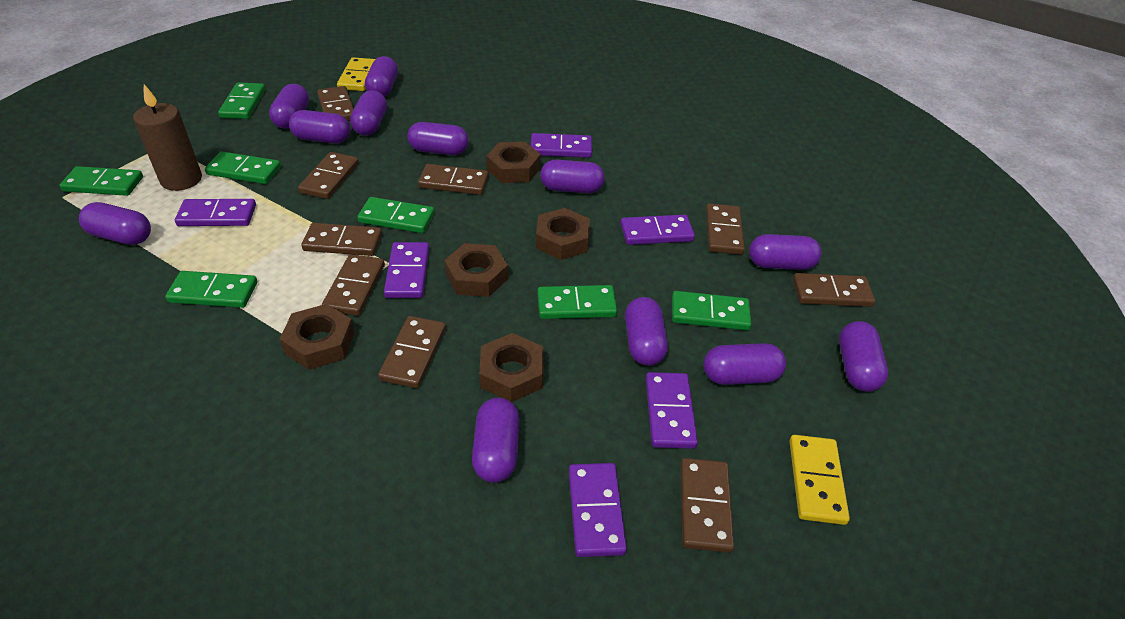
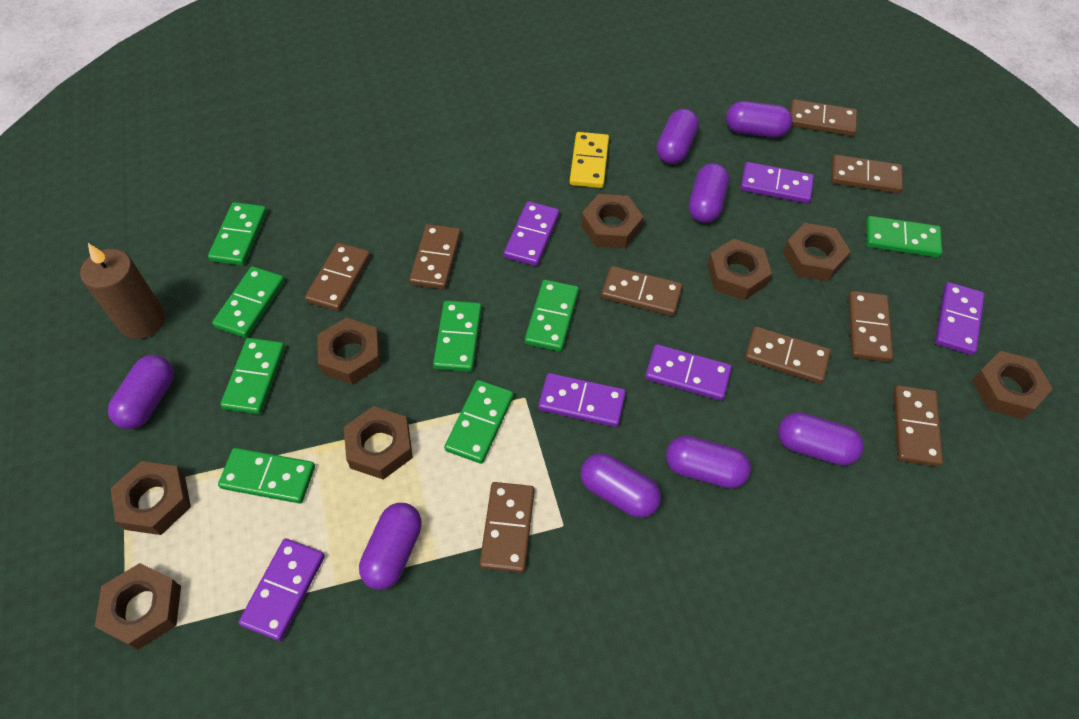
brown nut: 5 -> 8
green domino: 7 -> 8
purple capsule: 12 -> 8
yellow domino: 2 -> 1

